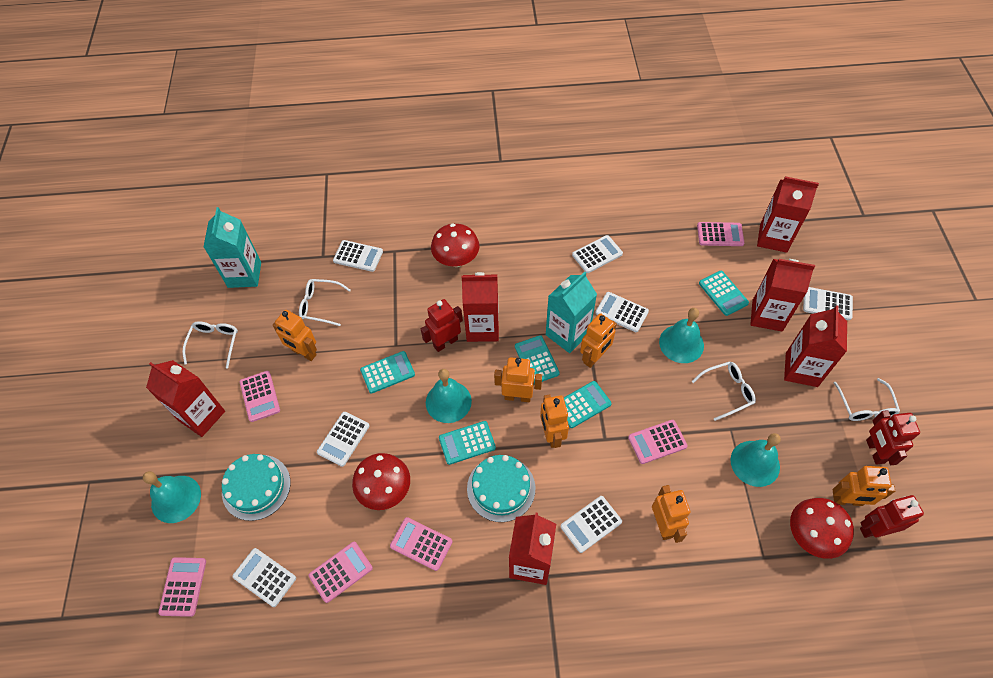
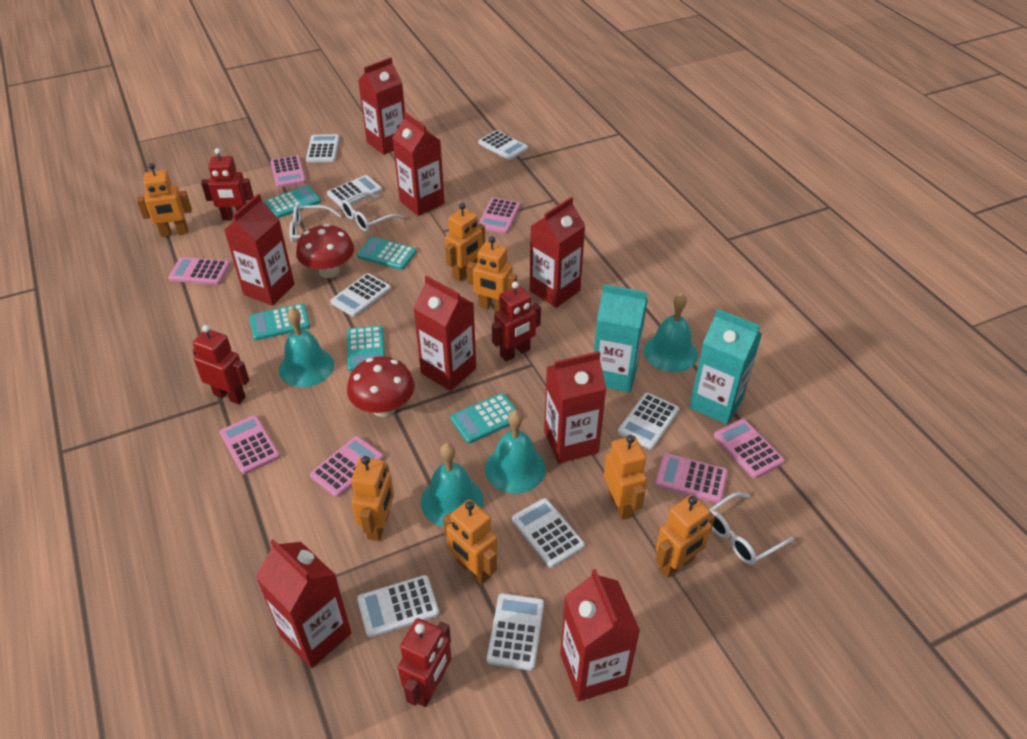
orange robot: 6 -> 7
pink calculator: 6 -> 7
red carton: 6 -> 8
red mushroom: 3 -> 2
red robot: 3 -> 4
turquoise cake: 2 -> 0
white calculator: 7 -> 8
white glasses: 4 -> 3

